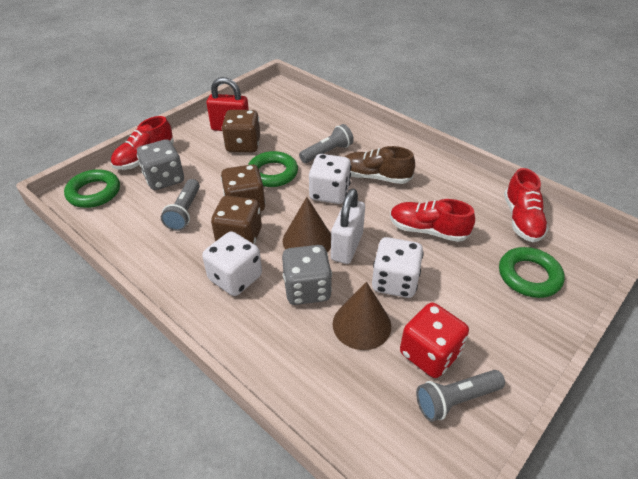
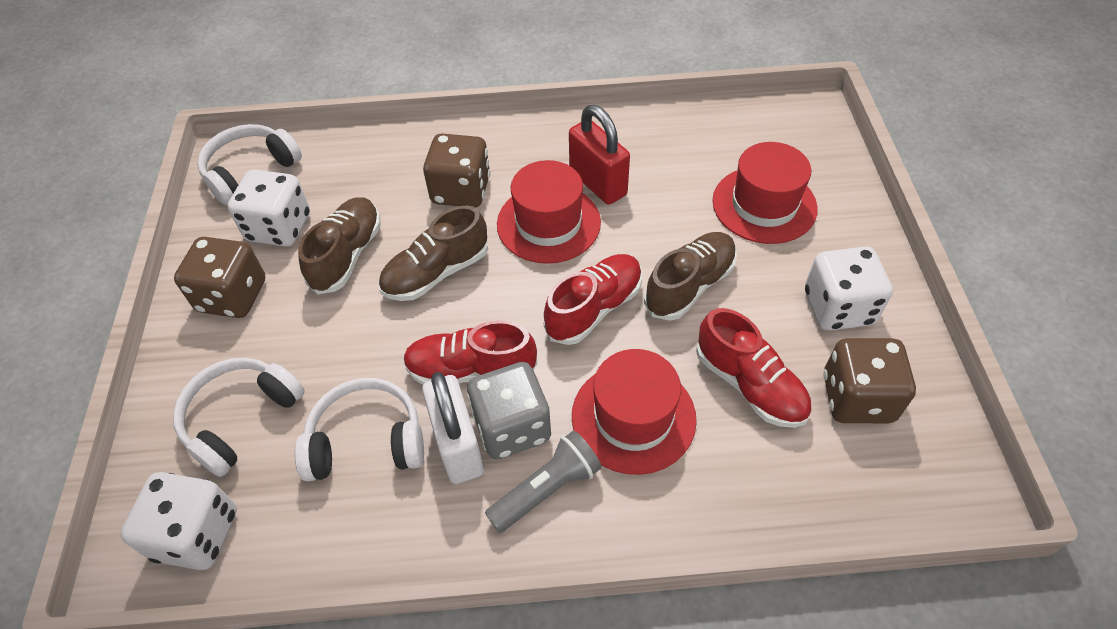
brown cone: 2 -> 0
brown shoe: 1 -> 3
green ring: 3 -> 0
grey dice: 2 -> 1
grey flashlight: 3 -> 1
red dice: 1 -> 0
red hat: 0 -> 3
white headphones: 0 -> 3

